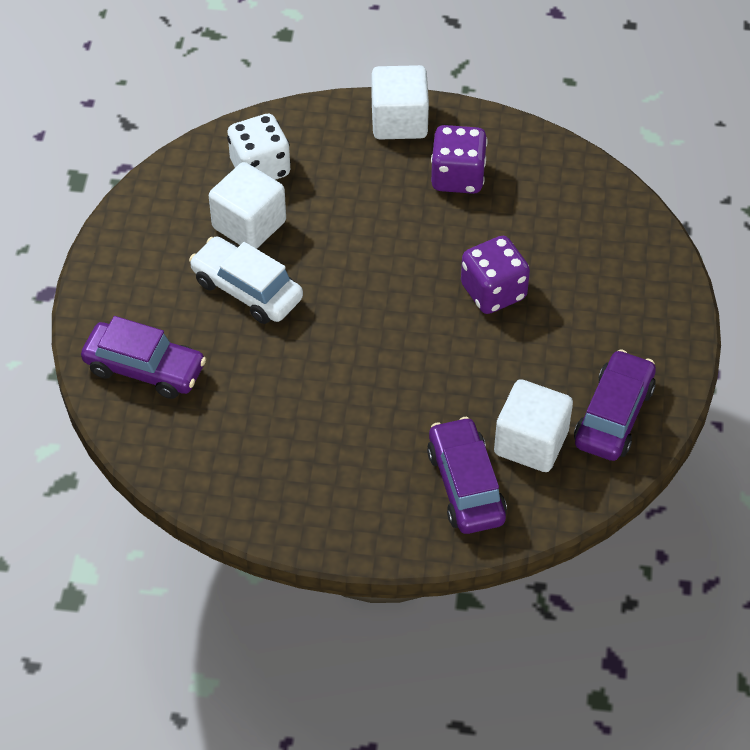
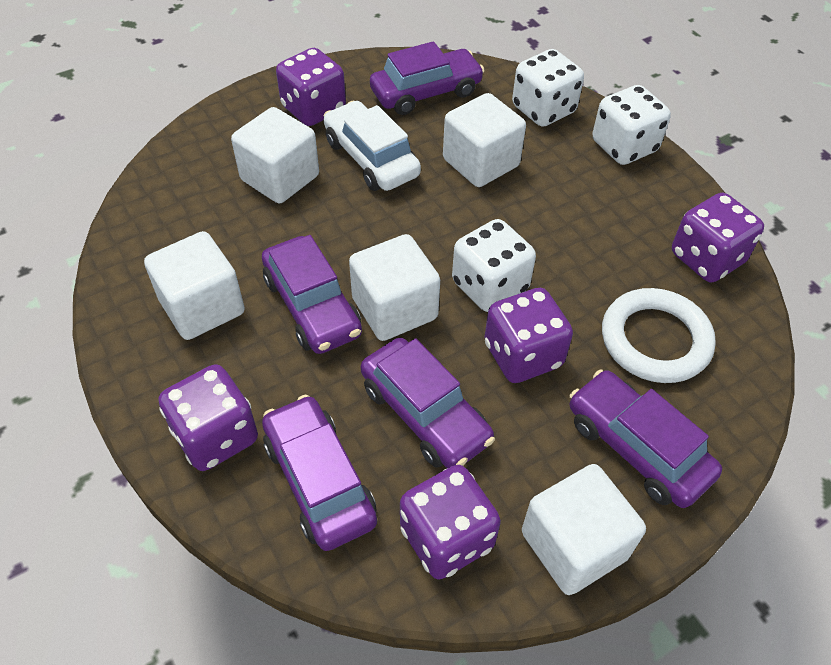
purple car: 3 -> 5
purple dice: 2 -> 5
white cube: 3 -> 5
white dice: 1 -> 3
white ring: 0 -> 1

